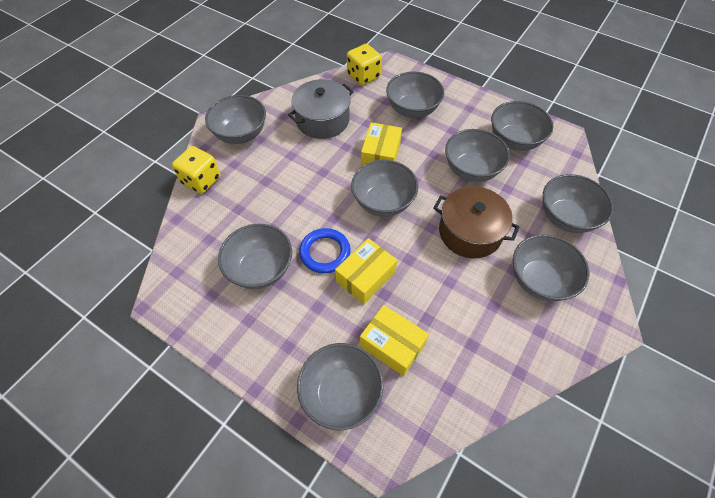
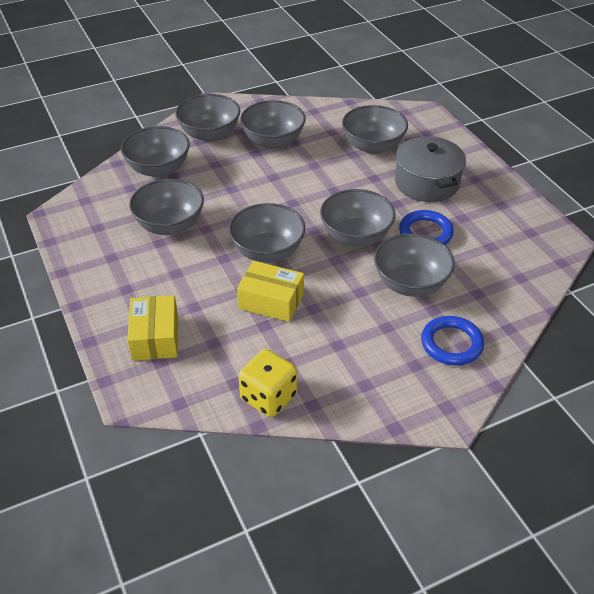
blue ring: 1 -> 2
brown pot: 1 -> 0
grey bowl: 9 -> 8
yellow box: 3 -> 2
yellow dice: 2 -> 1

